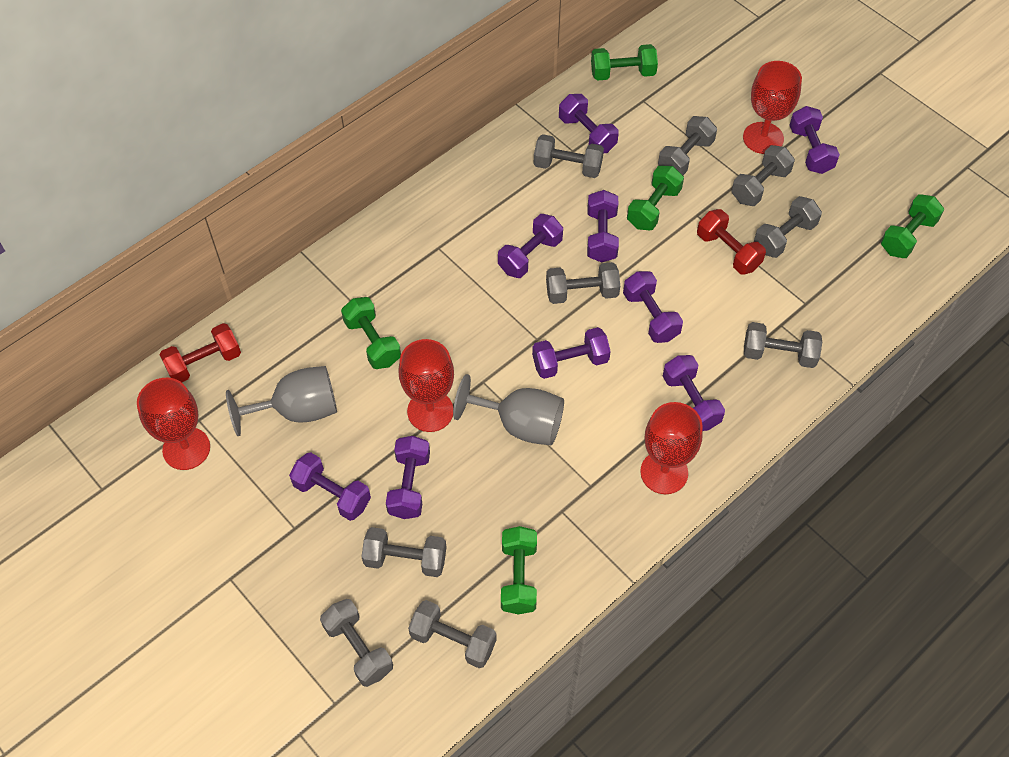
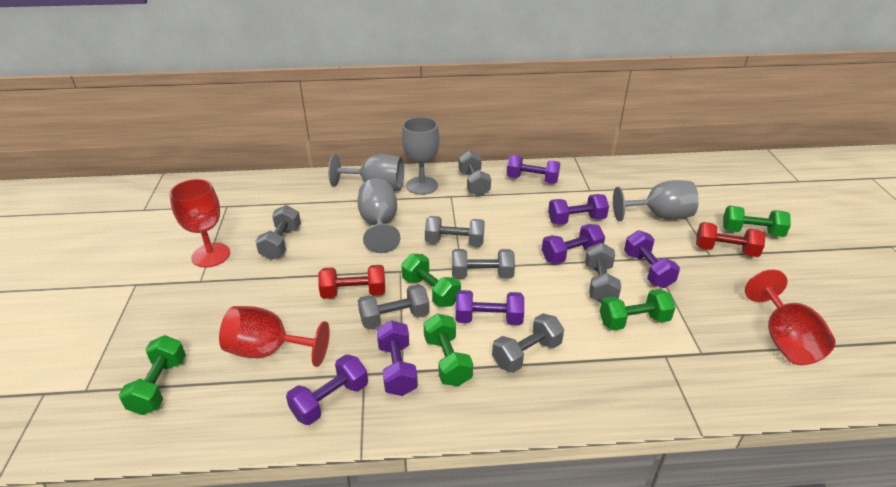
grey dumbbell: 9 -> 7
grey goblet: 2 -> 4
purple dumbbell: 9 -> 7
red goblet: 4 -> 3

